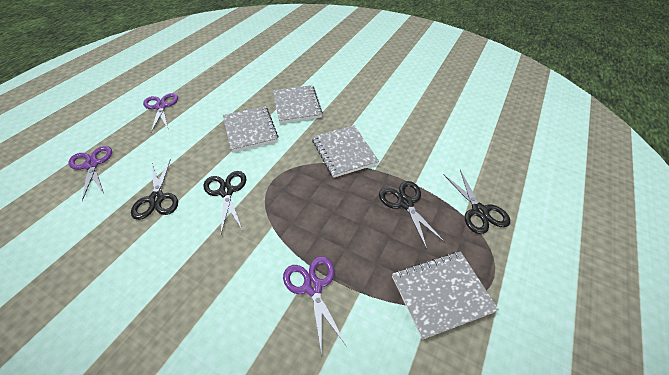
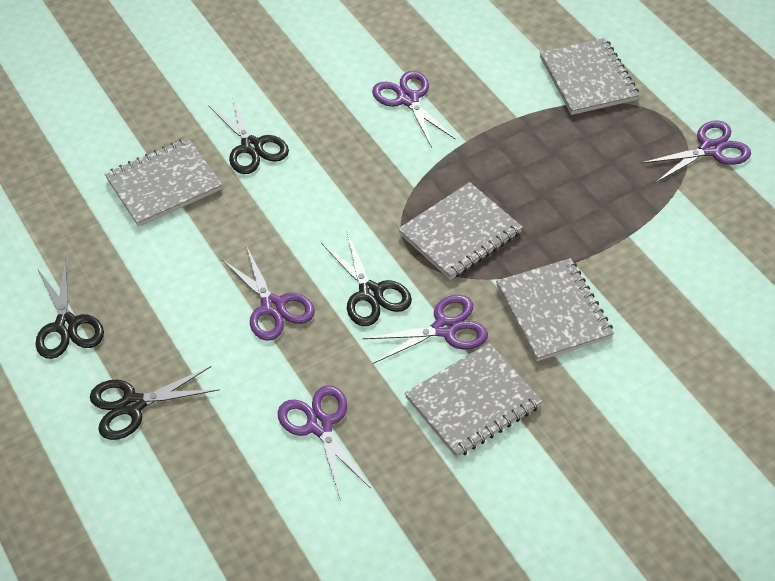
grey notebook: 4 -> 5
purple scissors: 3 -> 5

